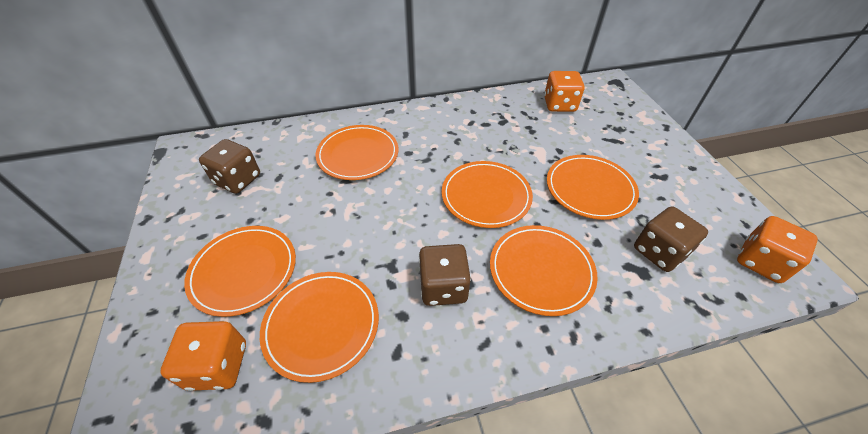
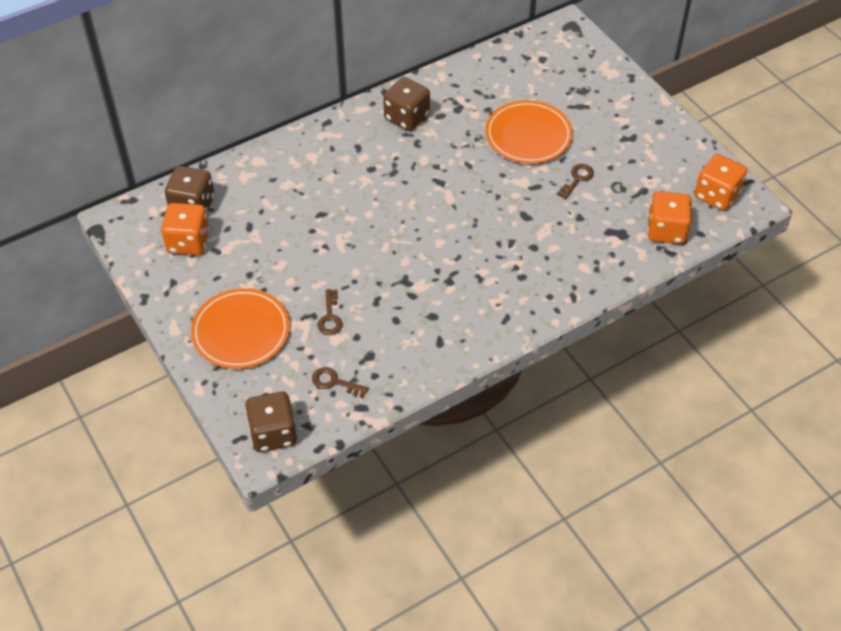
brown key: 0 -> 3
orange plate: 6 -> 2

